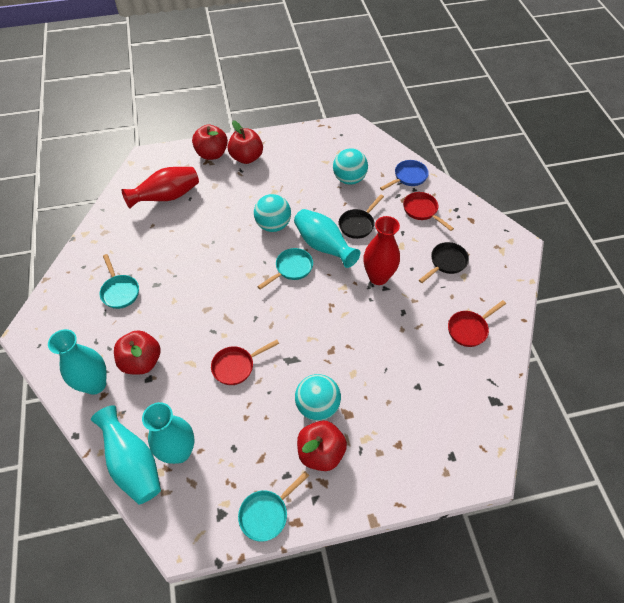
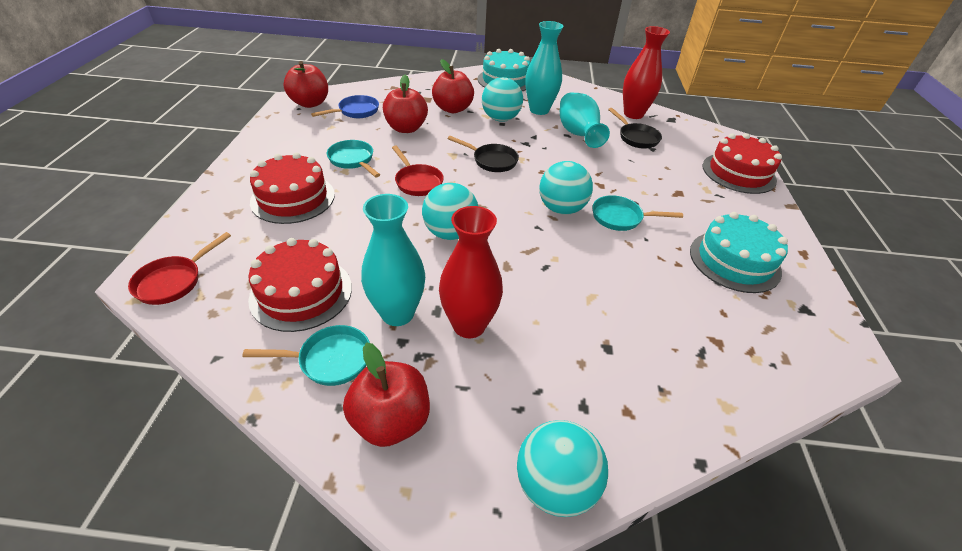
red cake: 0 -> 3
red pan: 3 -> 2
turquoise ball: 3 -> 4
turquoise cake: 0 -> 2
turquoise vase: 4 -> 3

